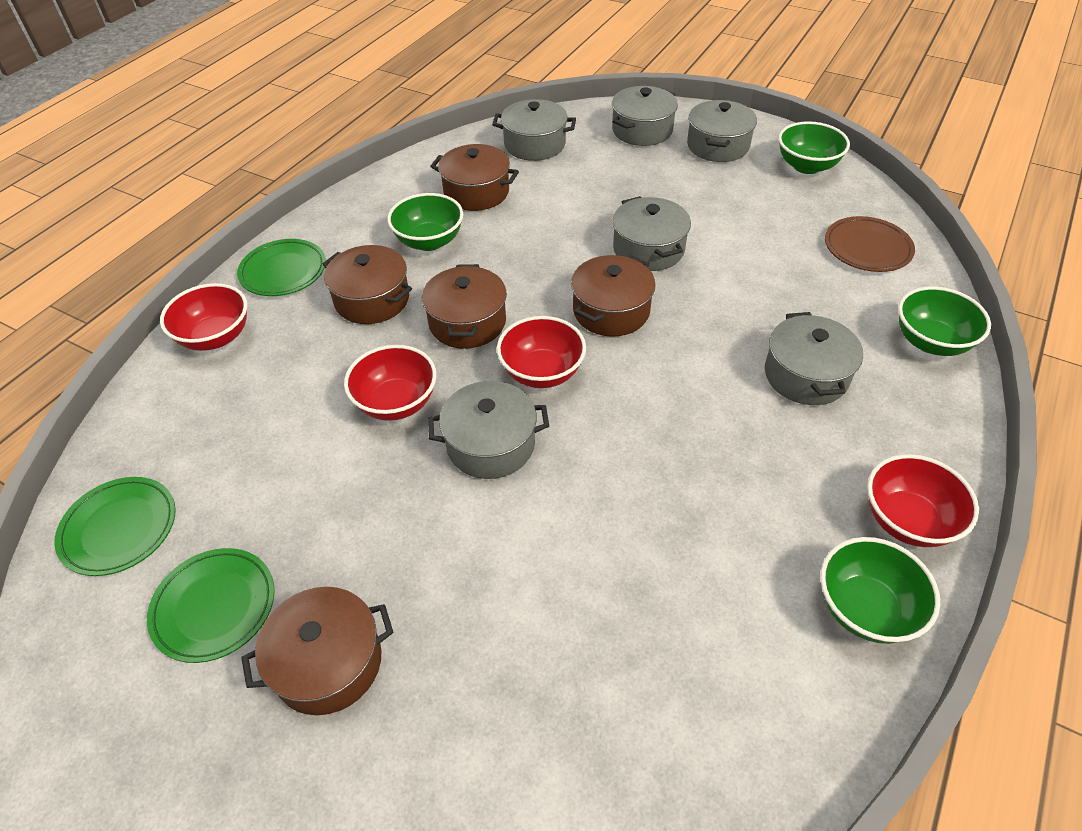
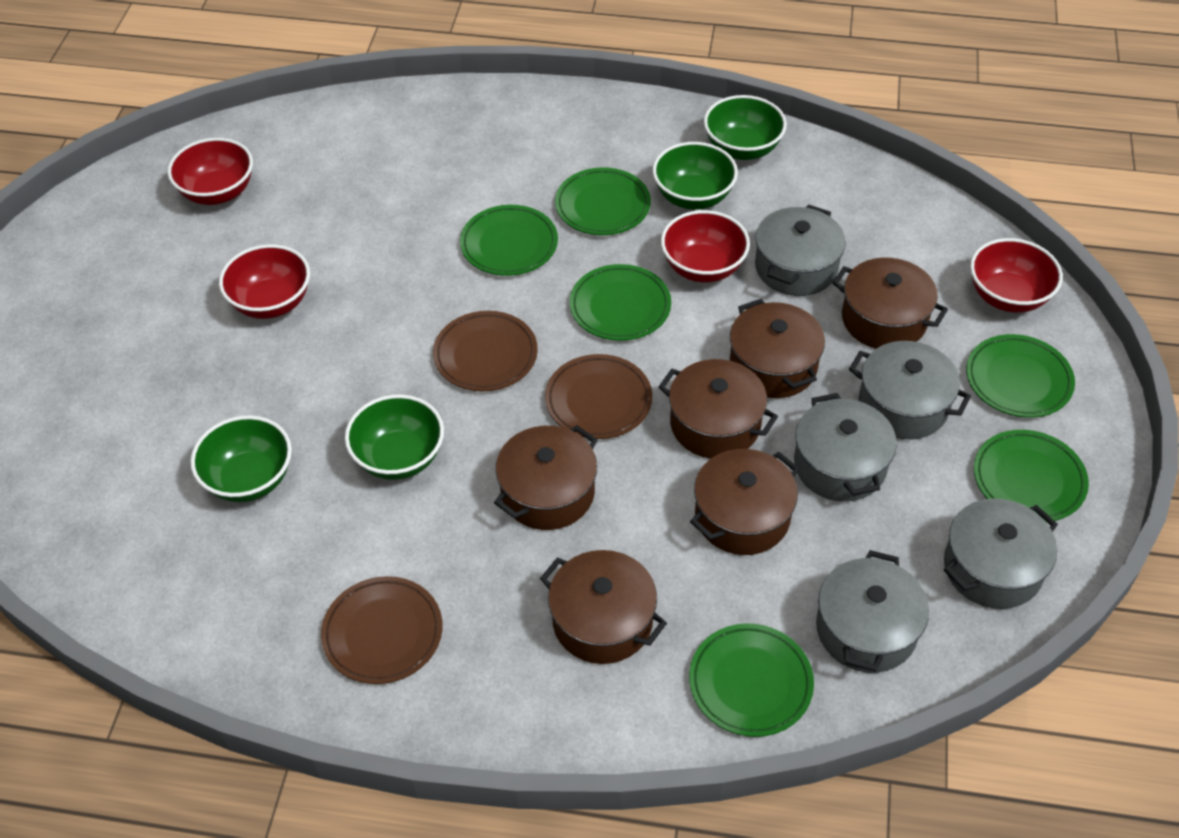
brown plate: 1 -> 3
brown pot: 5 -> 6
green plate: 3 -> 6
grey pot: 6 -> 5

